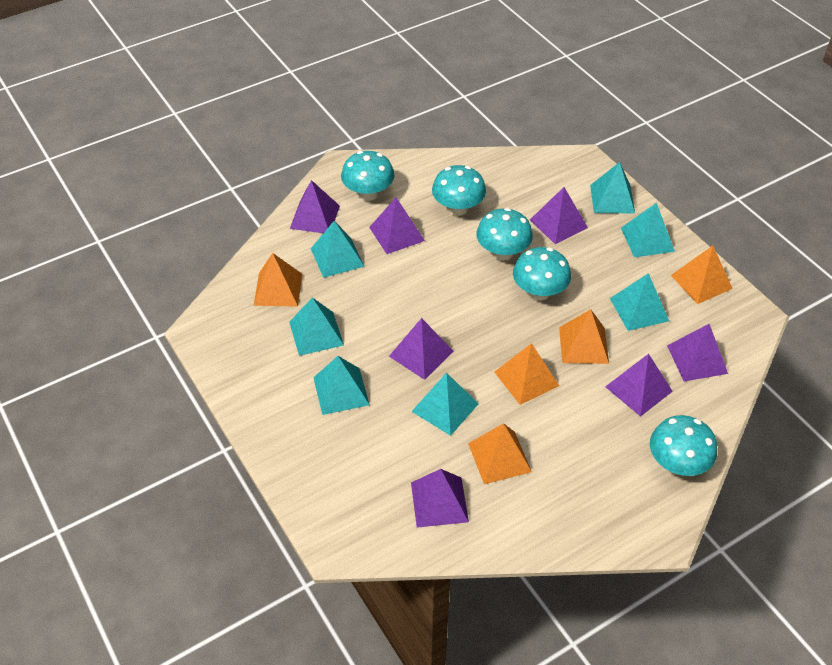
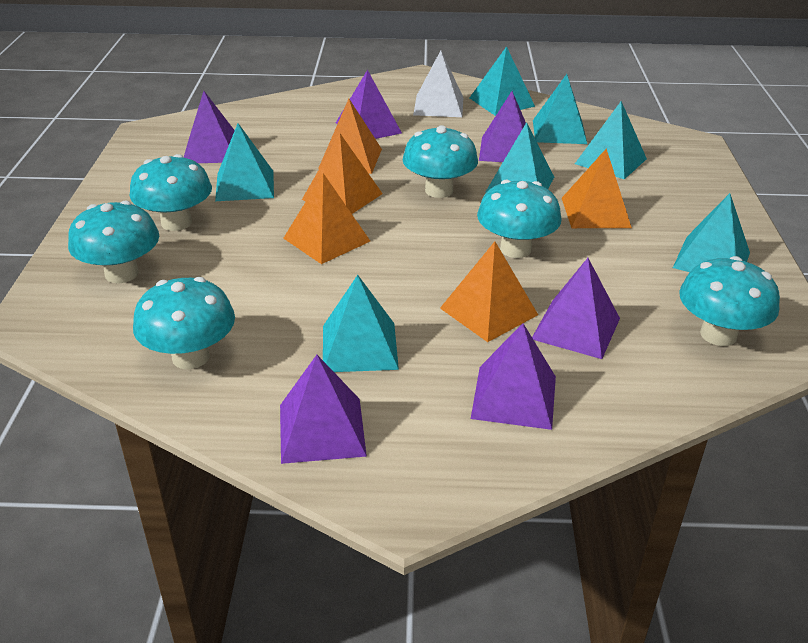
purple pyramid: 7 -> 6
turquoise mushroom: 5 -> 6
white pyramid: 0 -> 1

